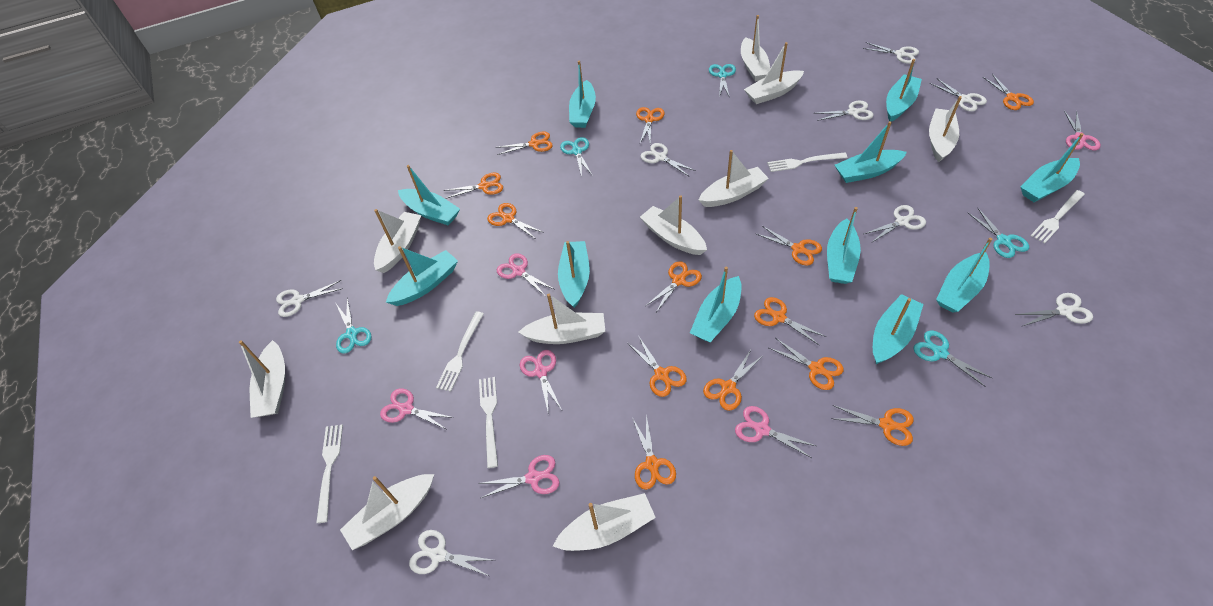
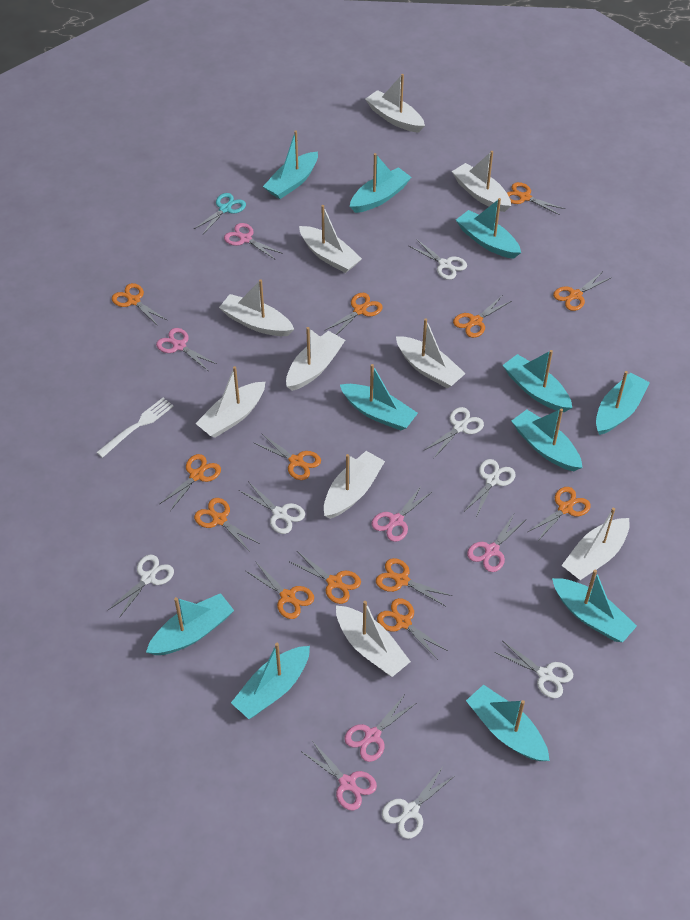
turquoise scissors: 5 -> 1
white fork: 5 -> 1
white scissors: 8 -> 7

